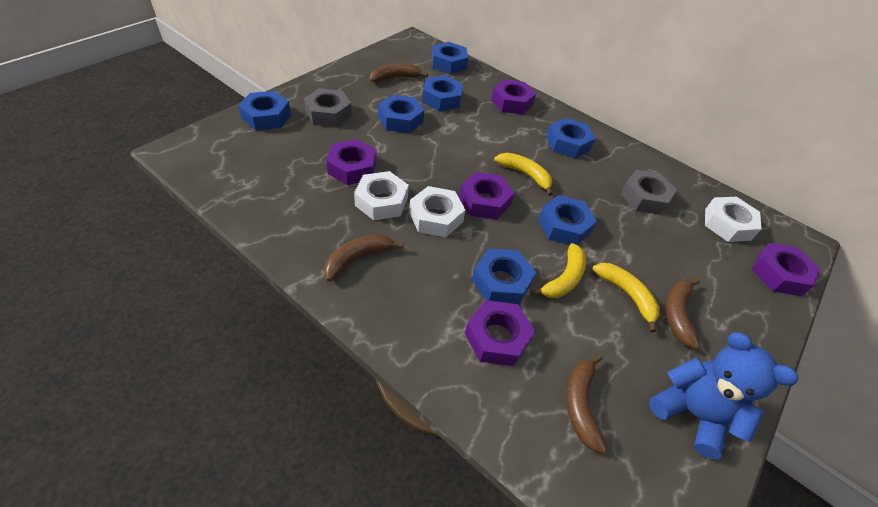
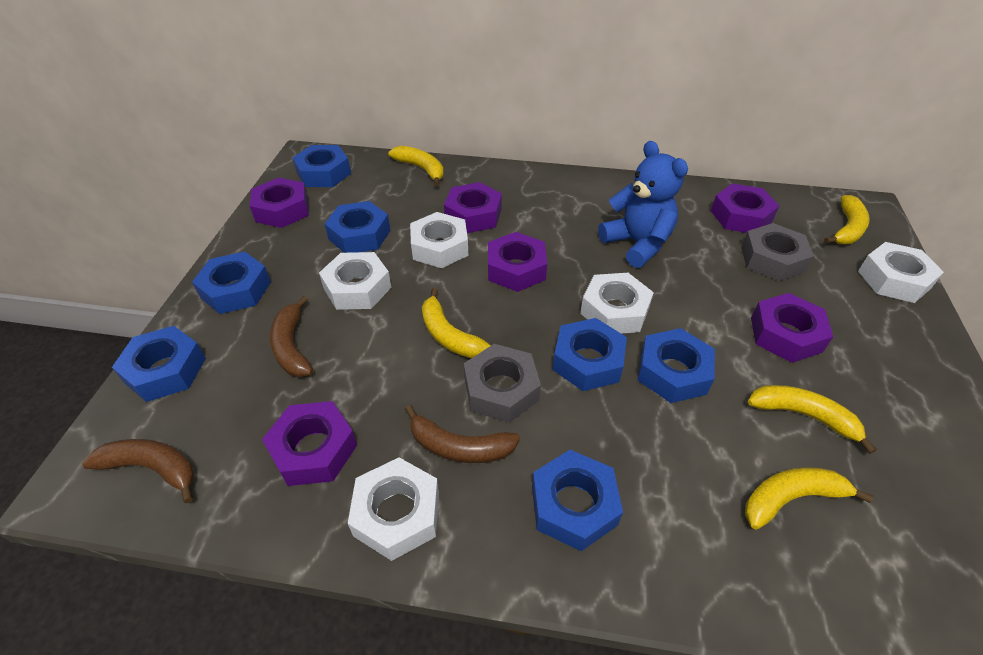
brown banana: 4 -> 3
purple nut: 5 -> 6
white nut: 3 -> 5
yellow banana: 3 -> 5

